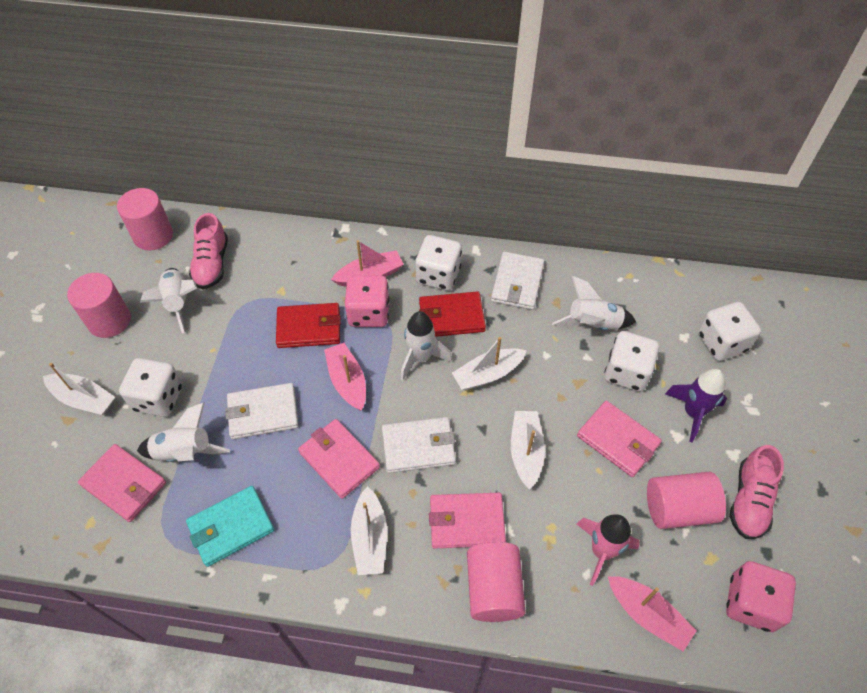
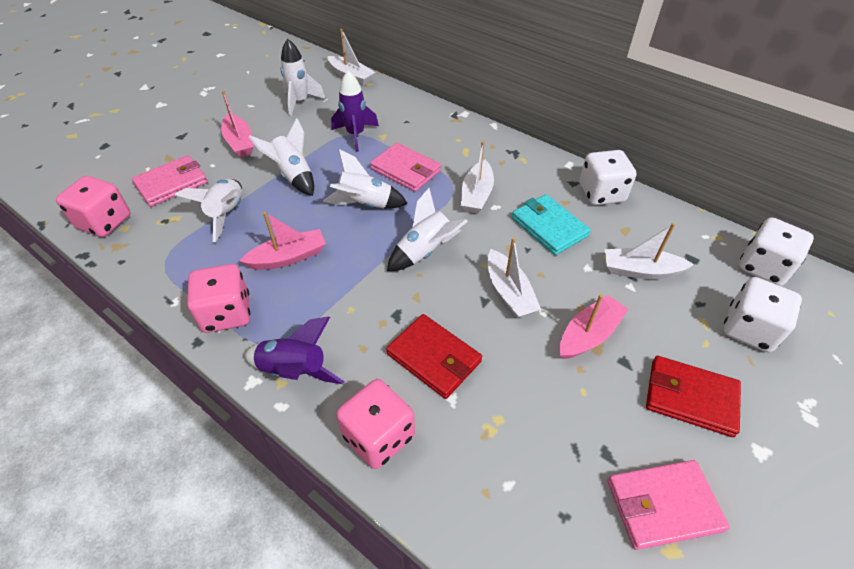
pink cylinder: 4 -> 0
pink dice: 2 -> 3
pink rocket: 1 -> 0
pink shoe: 2 -> 0
pink wallet: 4 -> 3
purple rocket: 1 -> 2
white dice: 4 -> 3
white rocket: 4 -> 5
white wallet: 3 -> 0

